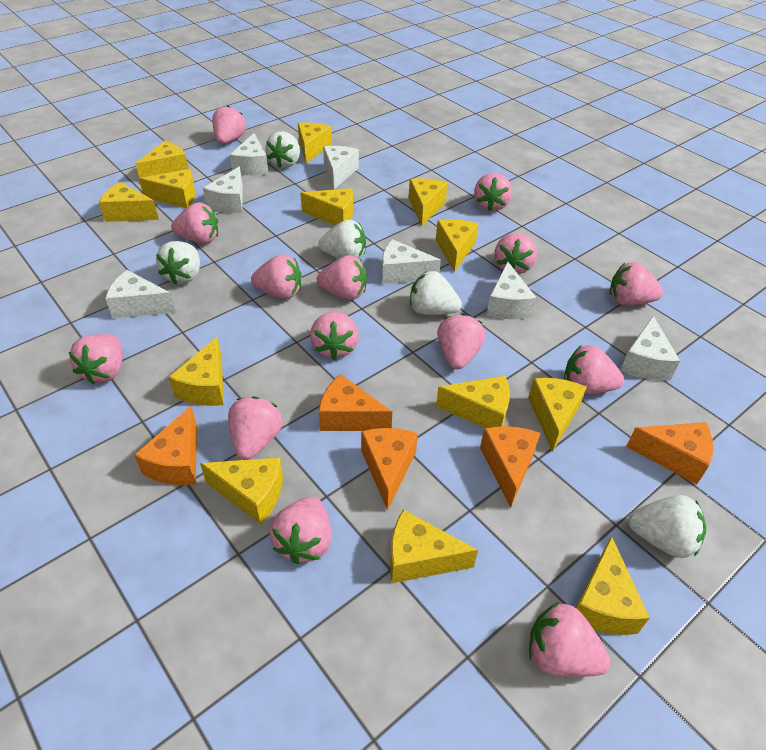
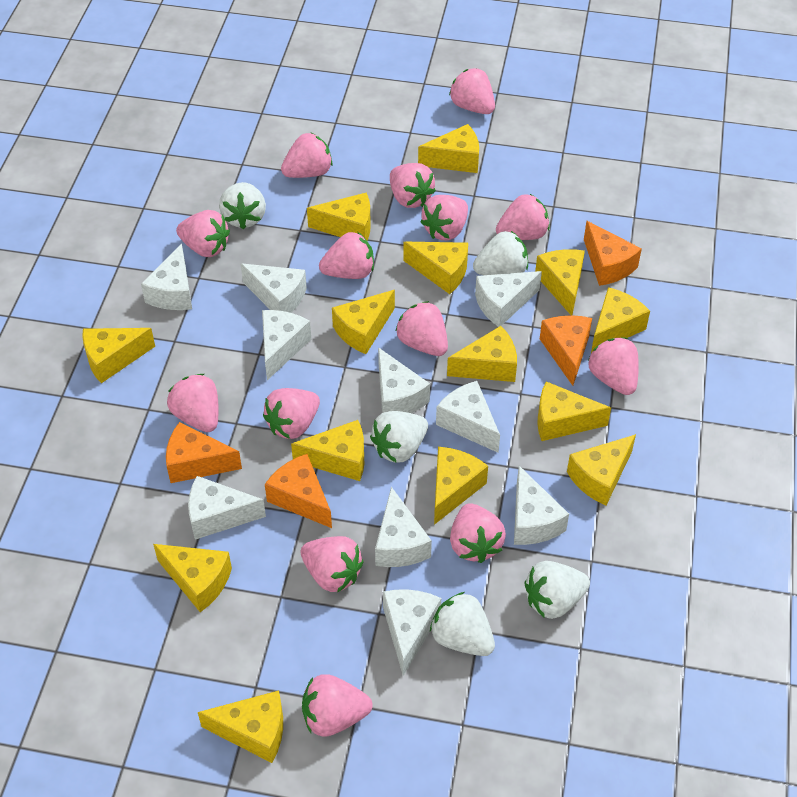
orange cheese: 5 -> 4
white cheese: 7 -> 10
yellow cheese: 13 -> 14

